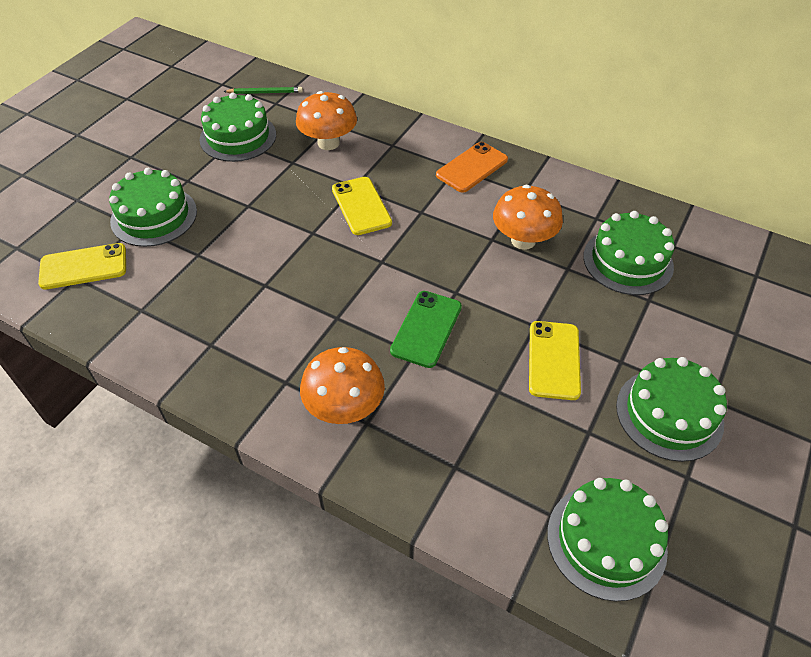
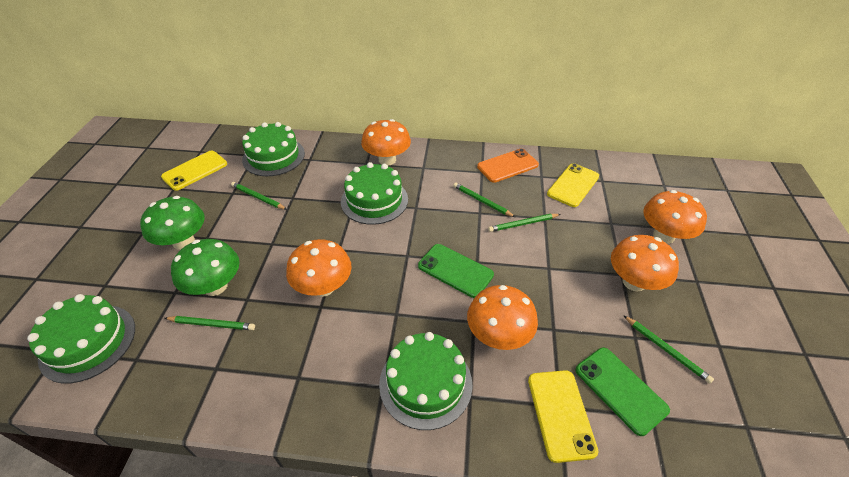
green cake: 5 -> 4
green mushroom: 0 -> 2
green pencil: 1 -> 5
green phone: 1 -> 2
orange mushroom: 3 -> 5

